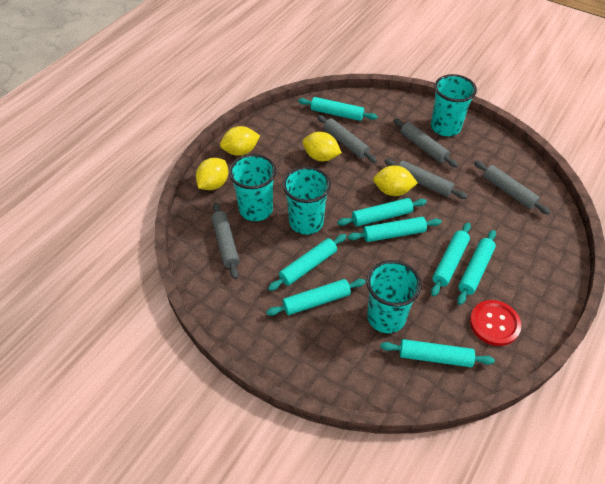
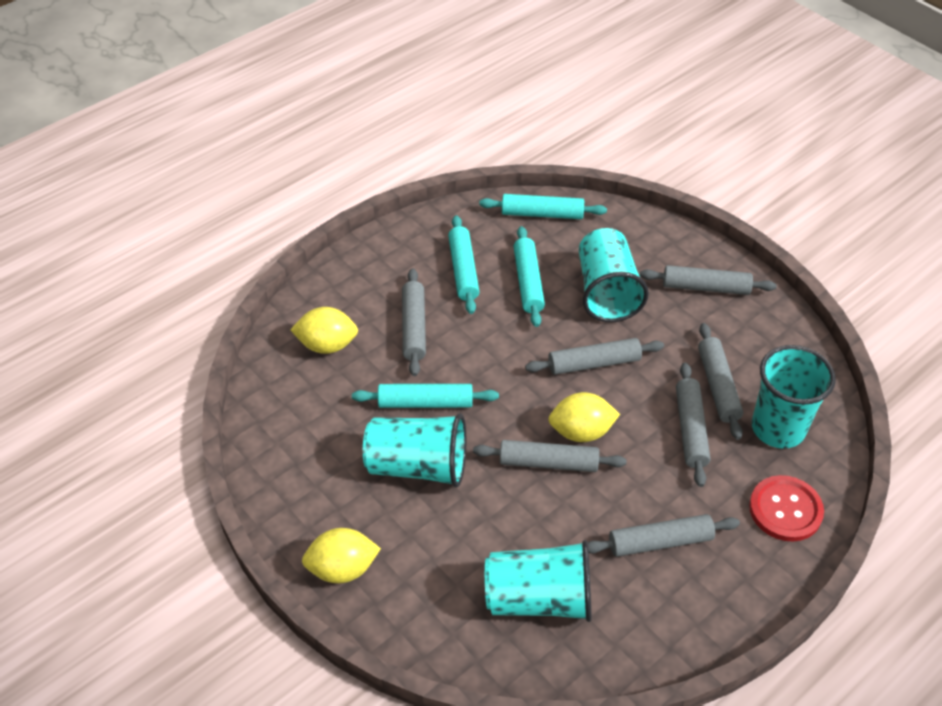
grey rolling pin: 5 -> 7
turquoise rolling pin: 8 -> 4
yellow lemon: 4 -> 3

